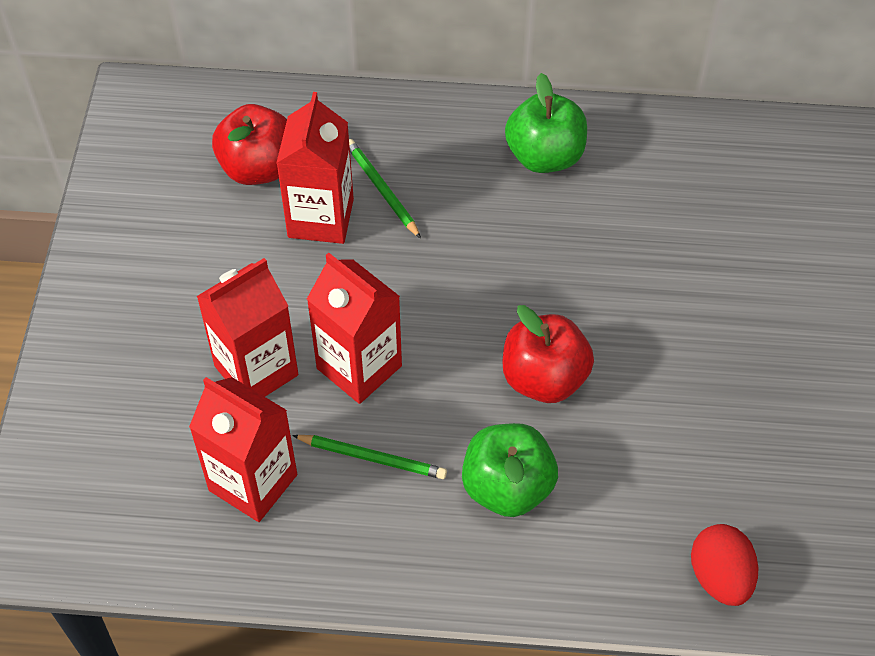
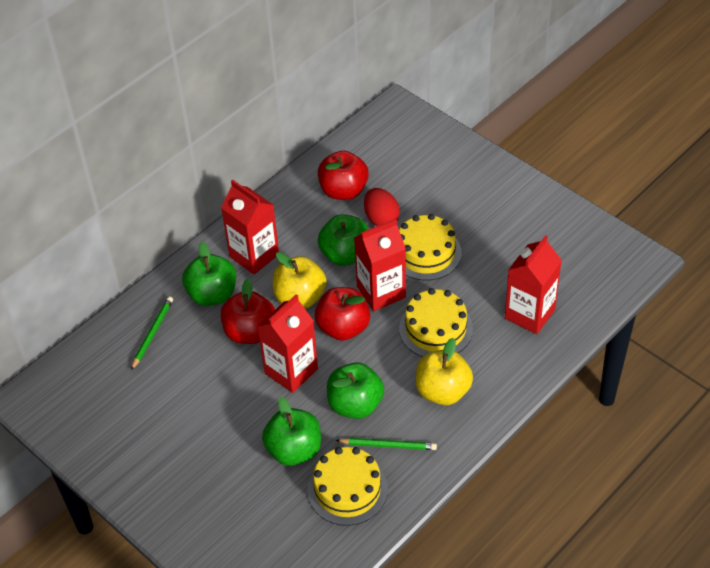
green apple: 2 -> 4
red apple: 2 -> 3
yellow apple: 0 -> 2
yellow cake: 0 -> 3

